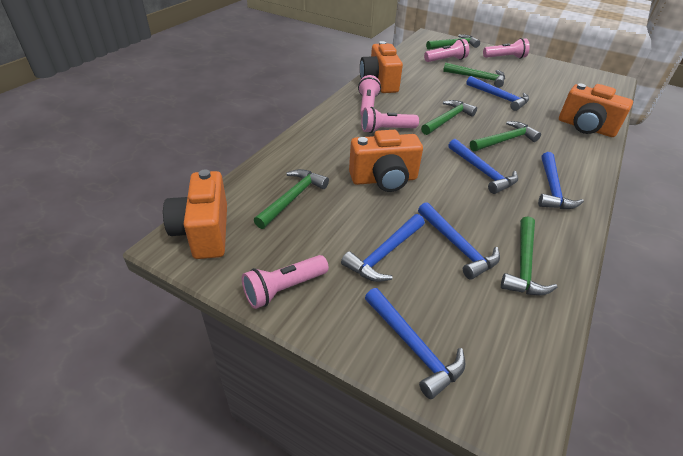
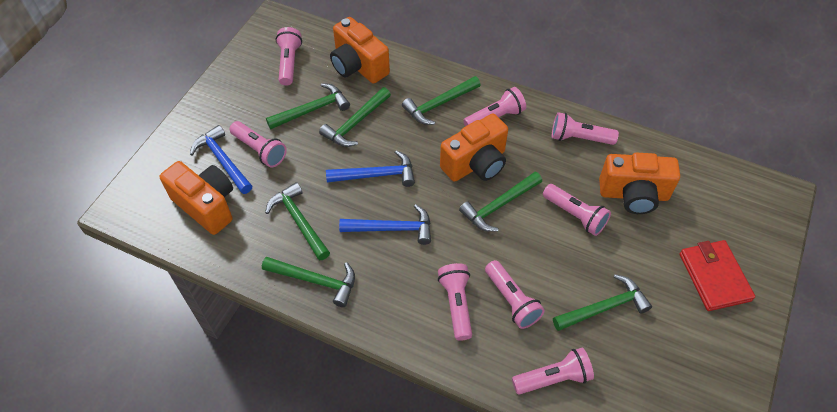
blue hammer: 6 -> 3
green hammer: 6 -> 7
pink flashlight: 5 -> 8
red wallet: 0 -> 1

